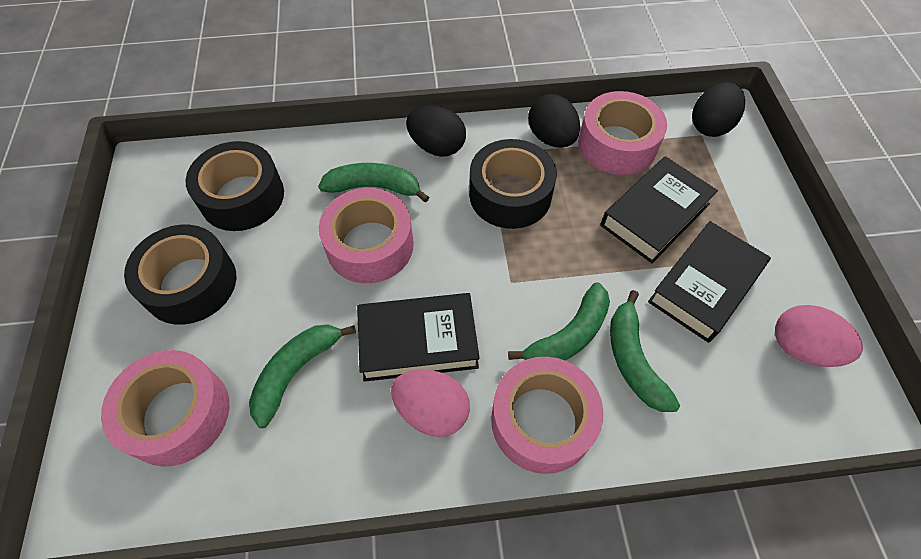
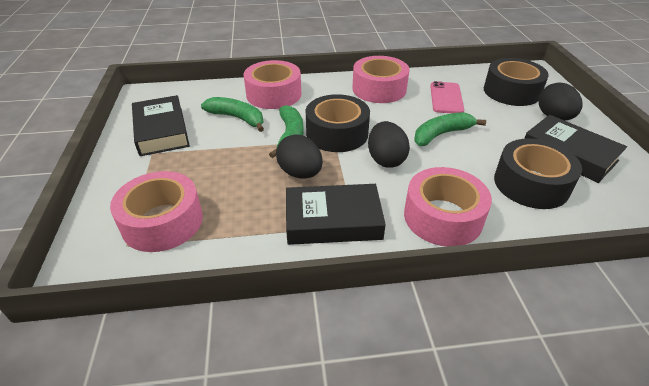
green banana: 4 -> 3
pink egg: 2 -> 0
pink phone: 0 -> 1

